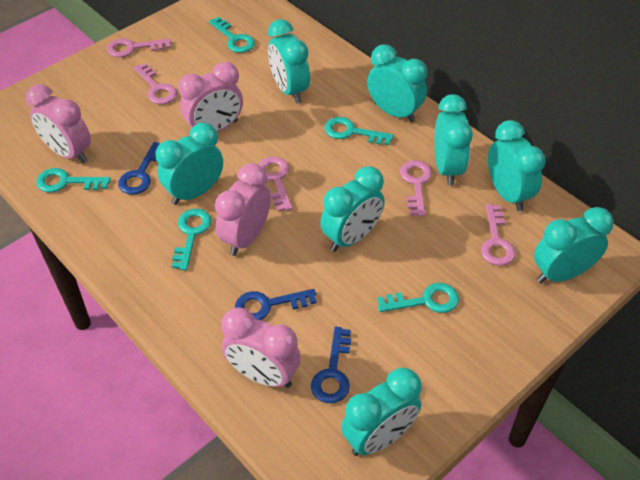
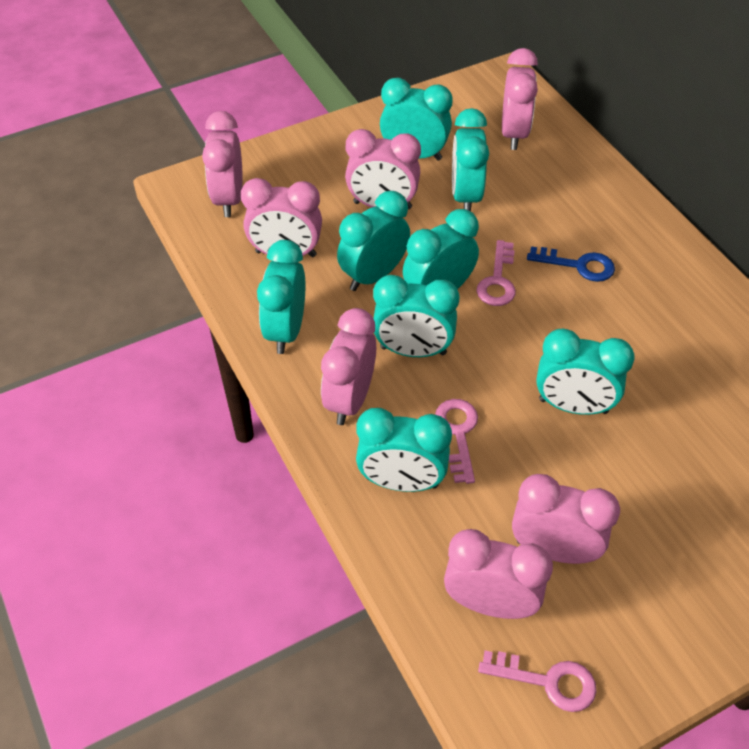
blue key: 3 -> 1
pink clock: 4 -> 7
pink key: 5 -> 3
turquoise key: 5 -> 0

